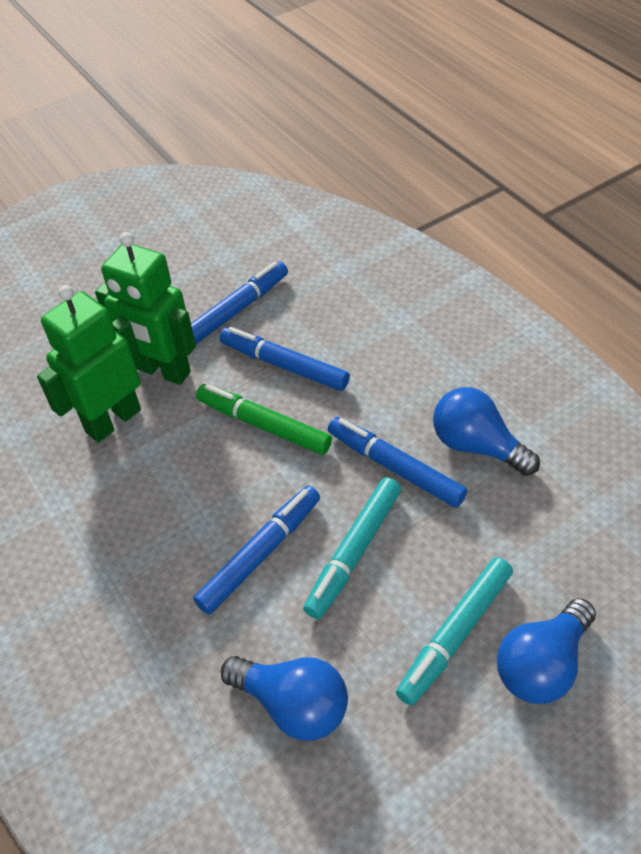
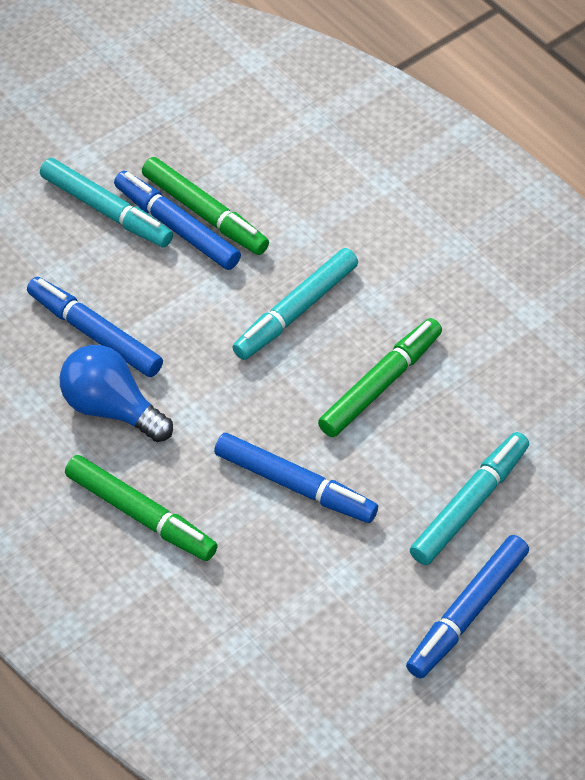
blue light bulb: 3 -> 1
green marker: 1 -> 3
green robot: 2 -> 0
turquoise marker: 2 -> 3

